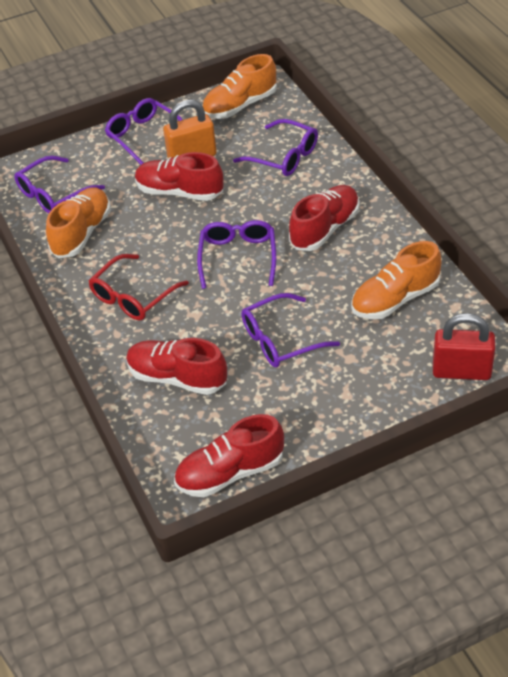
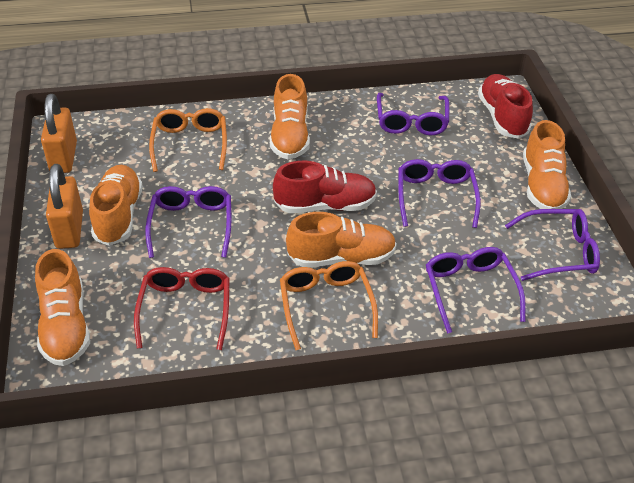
orange glasses: 0 -> 2
orange padlock: 1 -> 2
orange shoe: 3 -> 5
red padlock: 1 -> 0
red shoe: 4 -> 2

